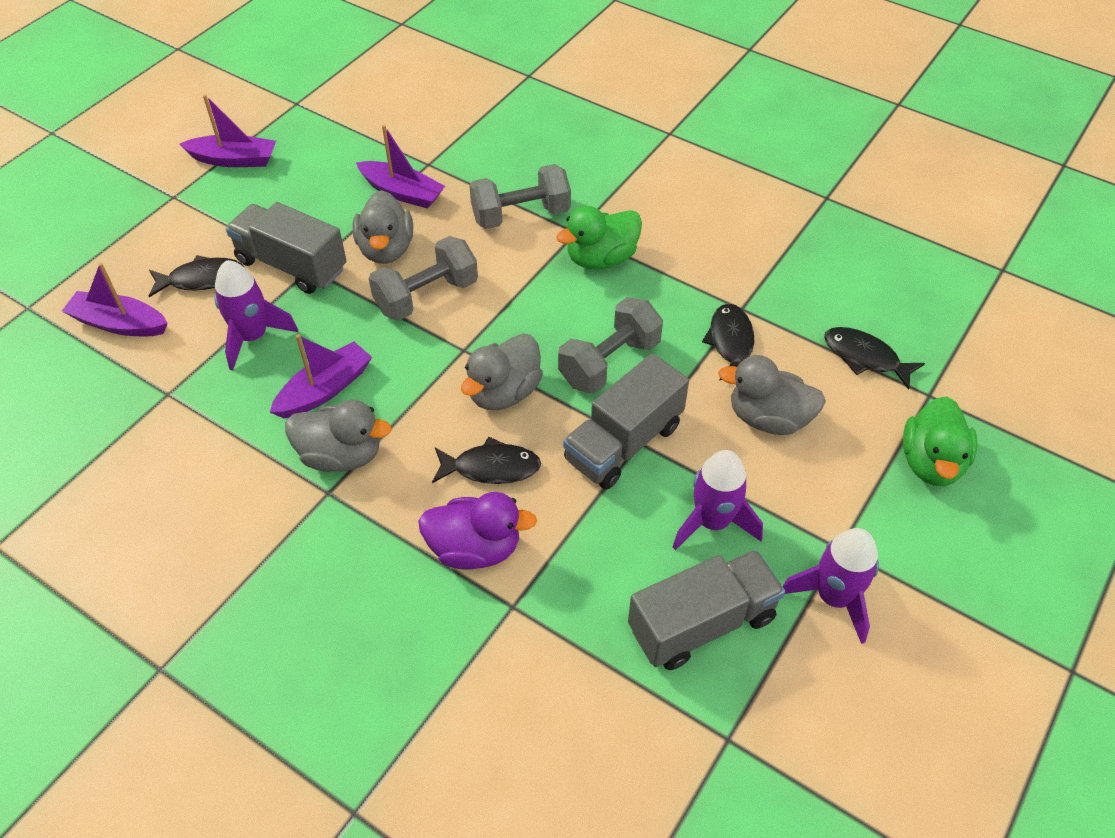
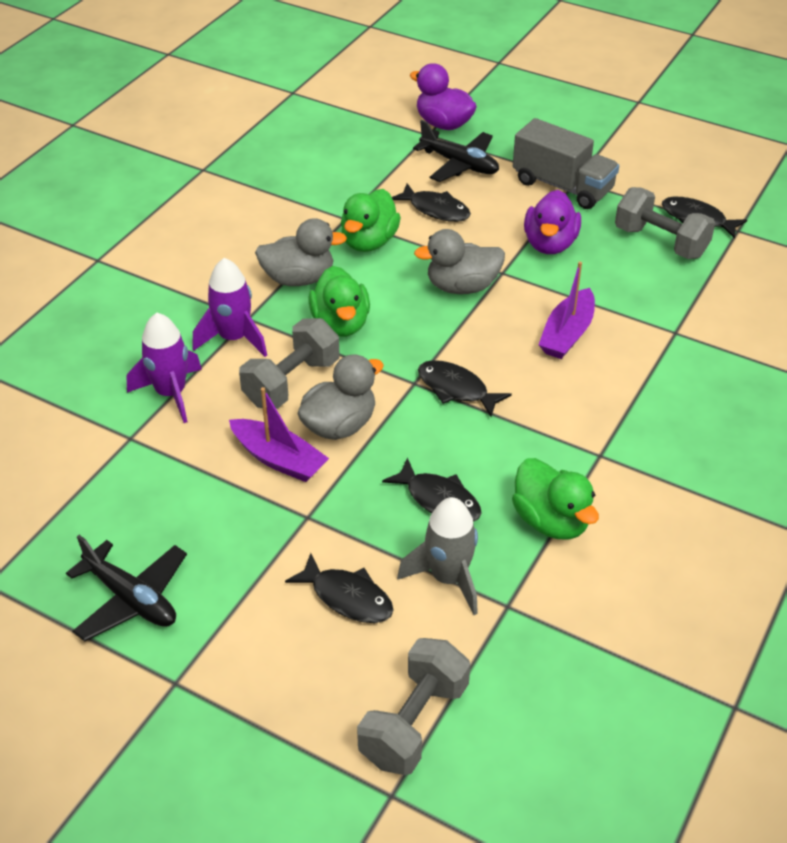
black fish: 4 -> 5
black plane: 0 -> 2
green duck: 2 -> 3
grey duck: 4 -> 3
grey rocket: 0 -> 1
grey truck: 3 -> 1
purple boat: 4 -> 2
purple duck: 1 -> 2
purple rocket: 3 -> 2

